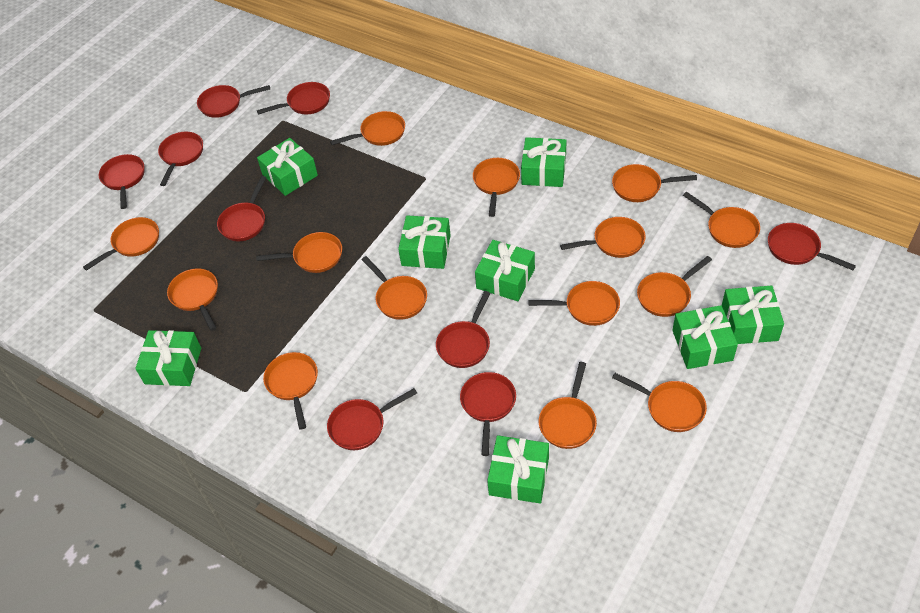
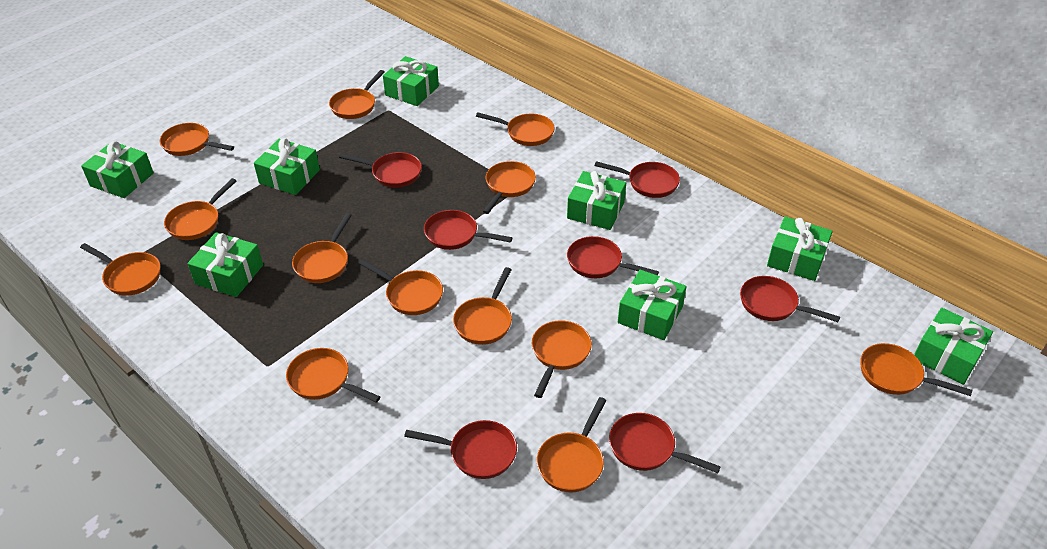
orange pan: 14 -> 13
red pan: 9 -> 7

